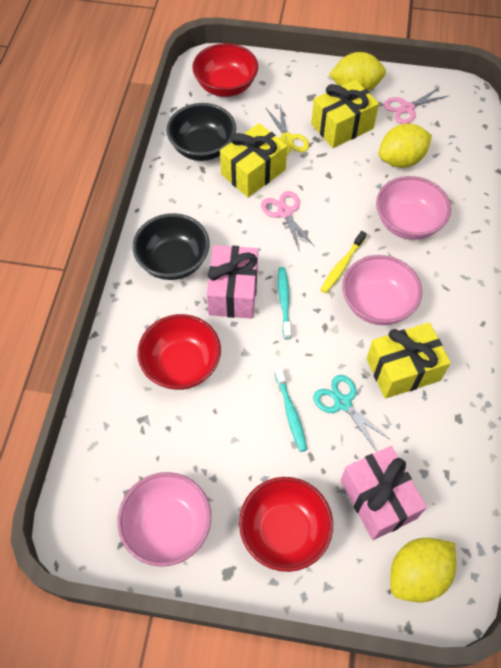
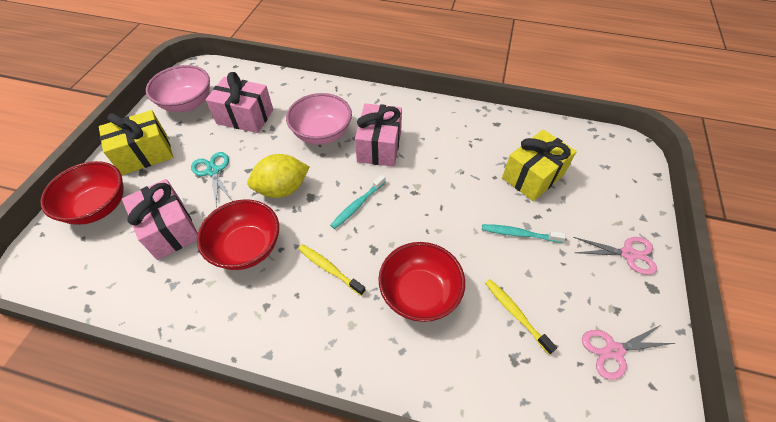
black bowl: 2 -> 0
pink bowl: 3 -> 2
pink gift: 2 -> 3
yellow gift: 3 -> 2
yellow lemon: 3 -> 1
yellow scissors: 1 -> 0
yellow toothbrush: 1 -> 2

